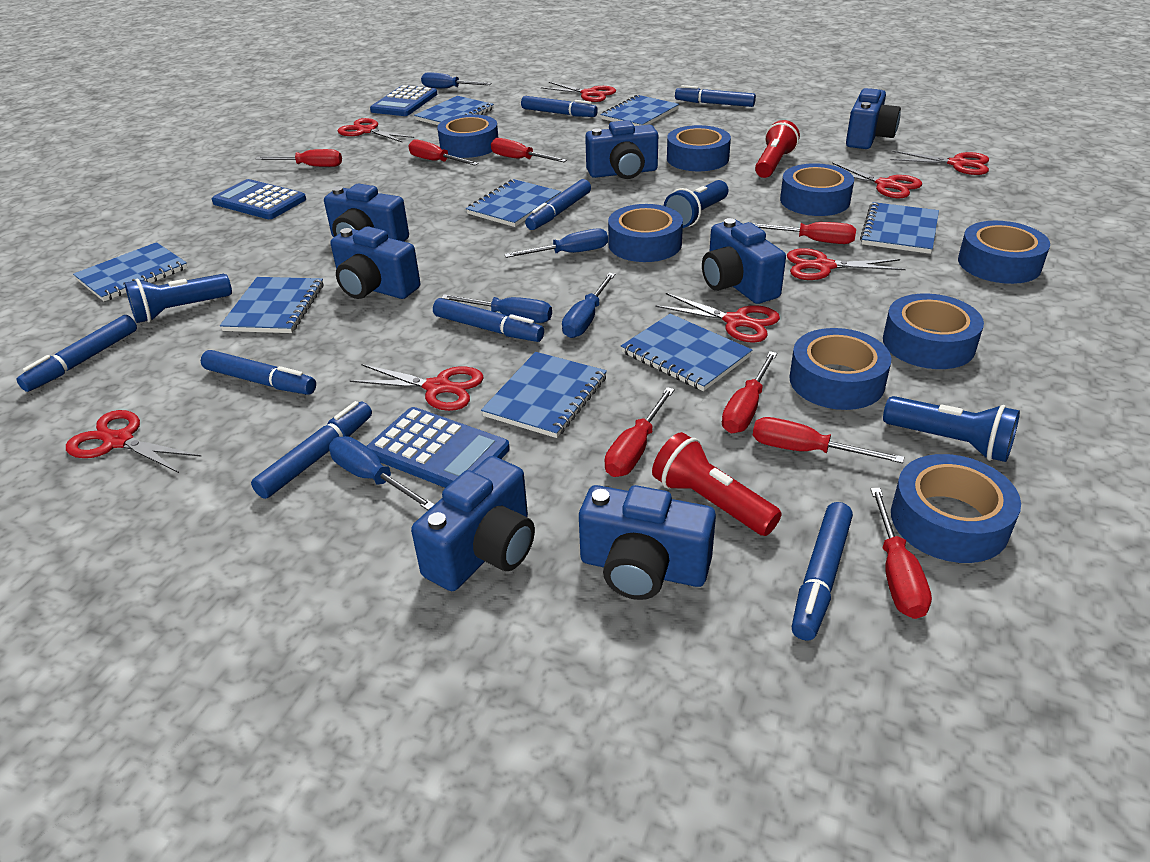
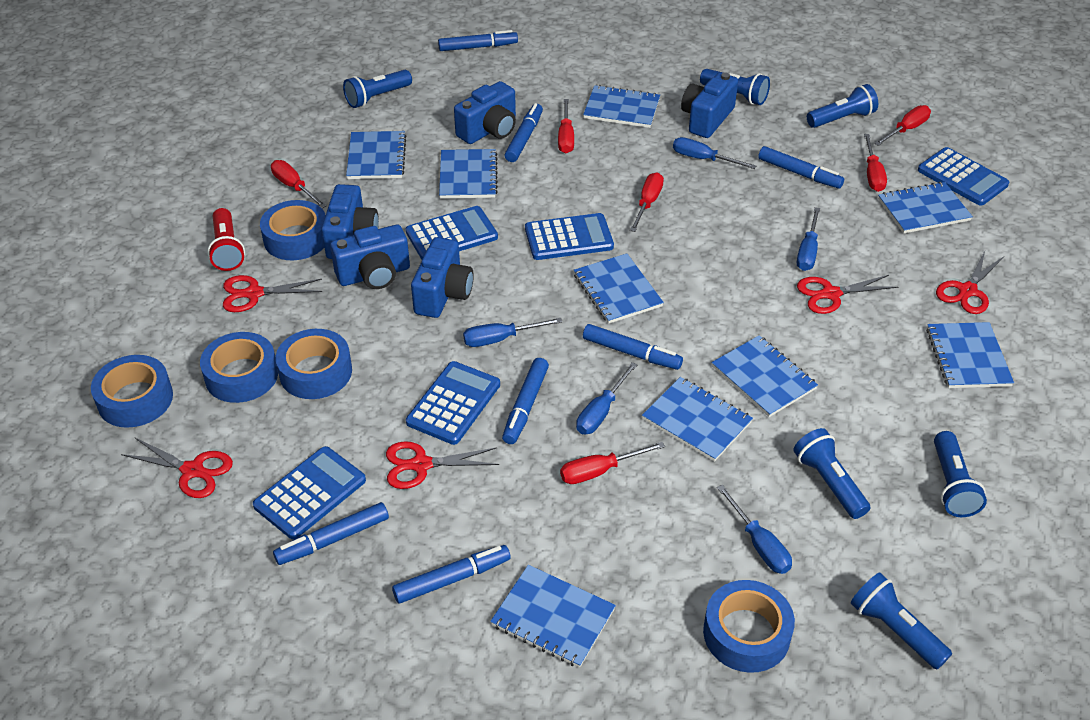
blue calculator: 3 -> 5
blue camera: 7 -> 5
blue flashlight: 3 -> 6
blue marker: 8 -> 7
blue notebook: 8 -> 9
blue tape: 8 -> 5
red flashlight: 2 -> 1
red scissors: 8 -> 5
red screwdriver: 8 -> 6

